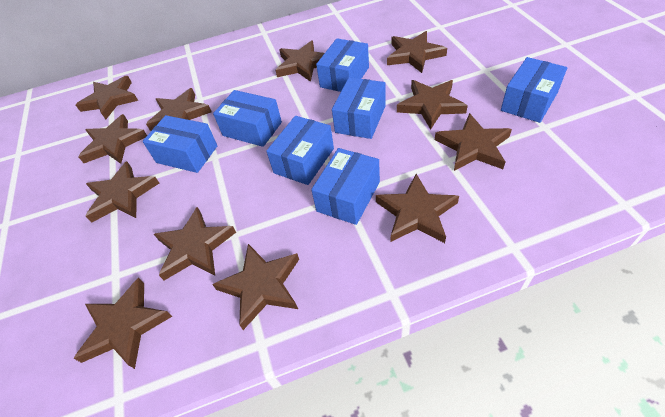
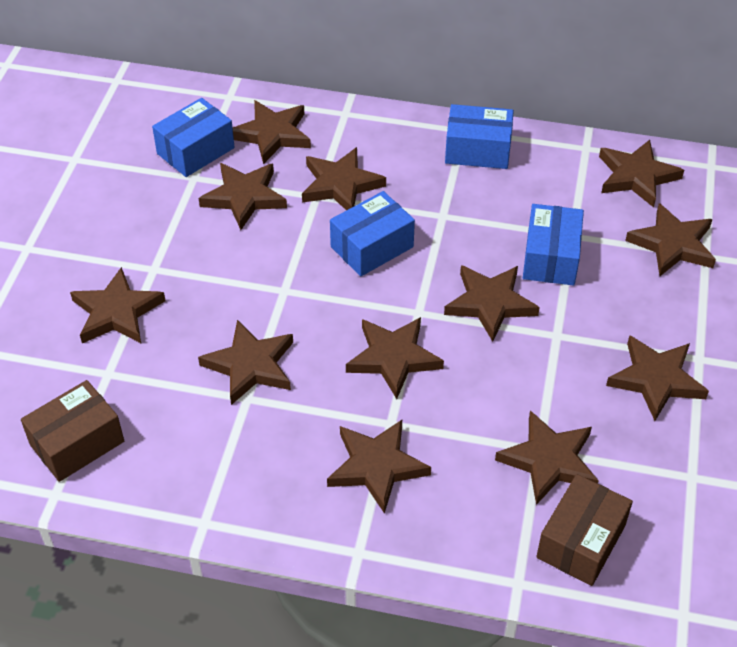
blue box: 7 -> 4
brown box: 0 -> 2

